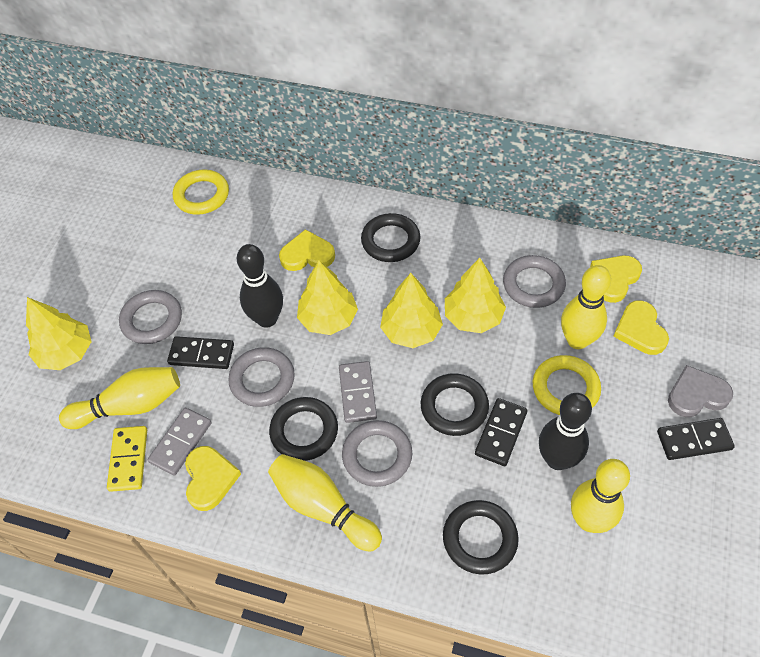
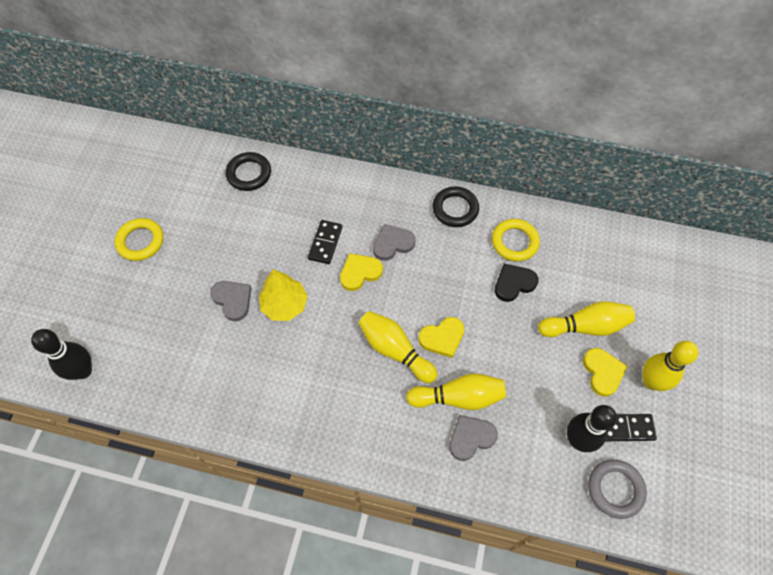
black domino: 3 -> 2
black heart: 0 -> 1
black ring: 4 -> 2
grey domino: 2 -> 0
grey heart: 1 -> 3
grey ring: 4 -> 1
yellow domino: 1 -> 0
yellow heart: 4 -> 3
yellow tree: 4 -> 1

